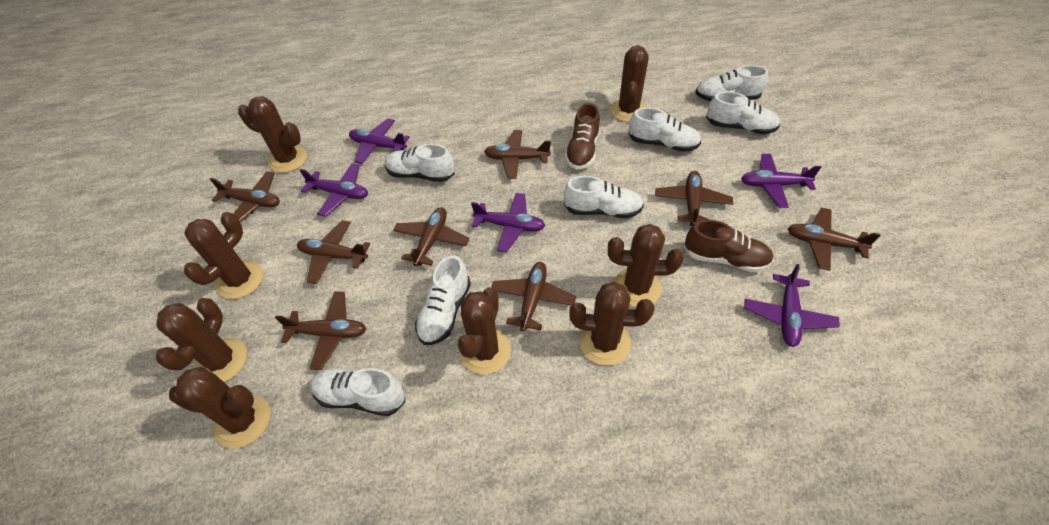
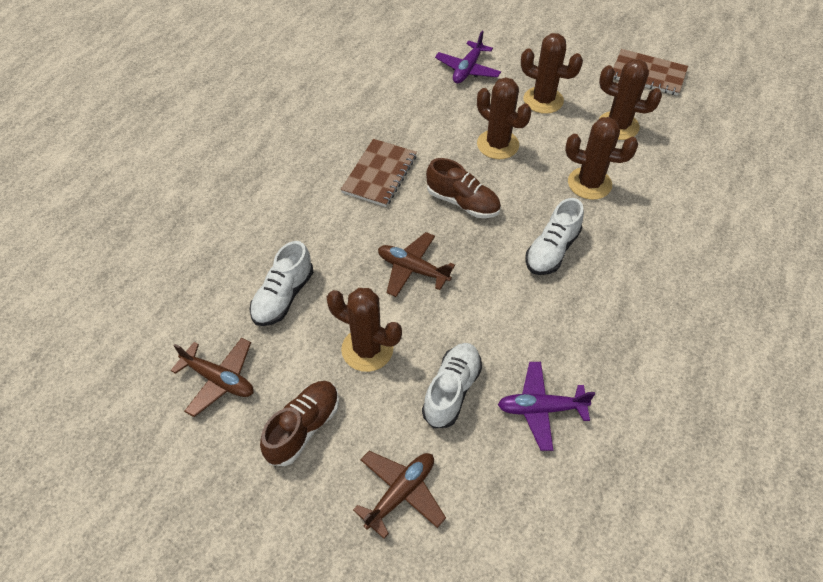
brown cactus: 8 -> 5
brown notebook: 0 -> 2
brown plane: 8 -> 3
purple plane: 5 -> 2
white shoe: 7 -> 3

